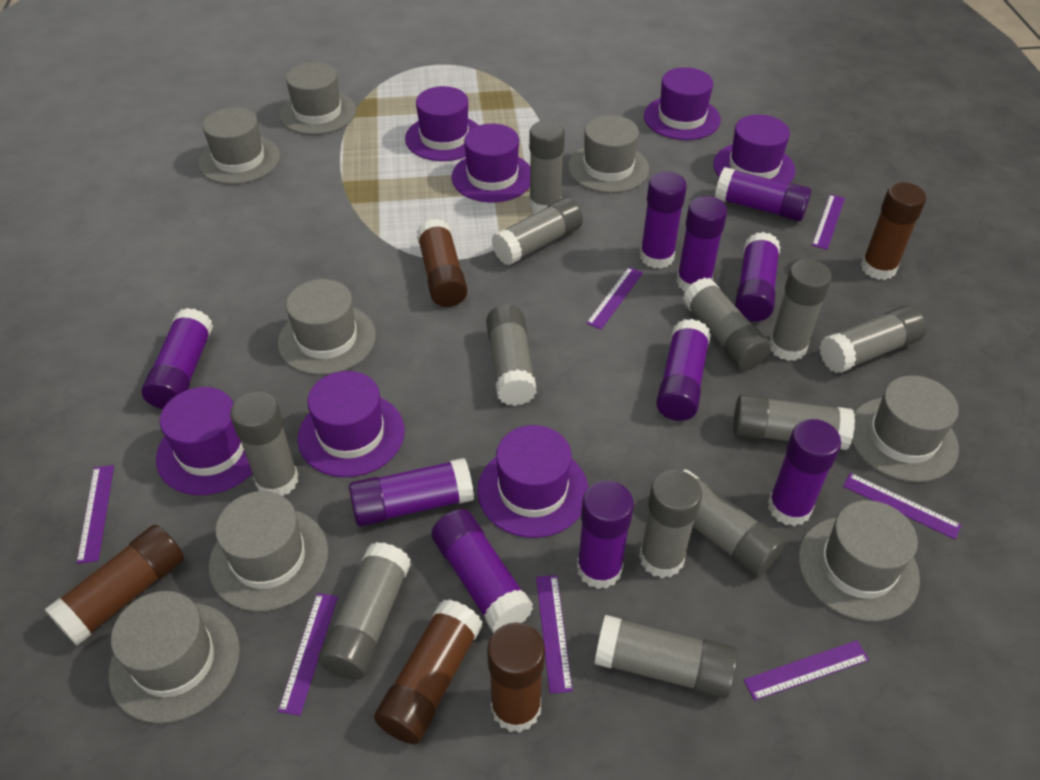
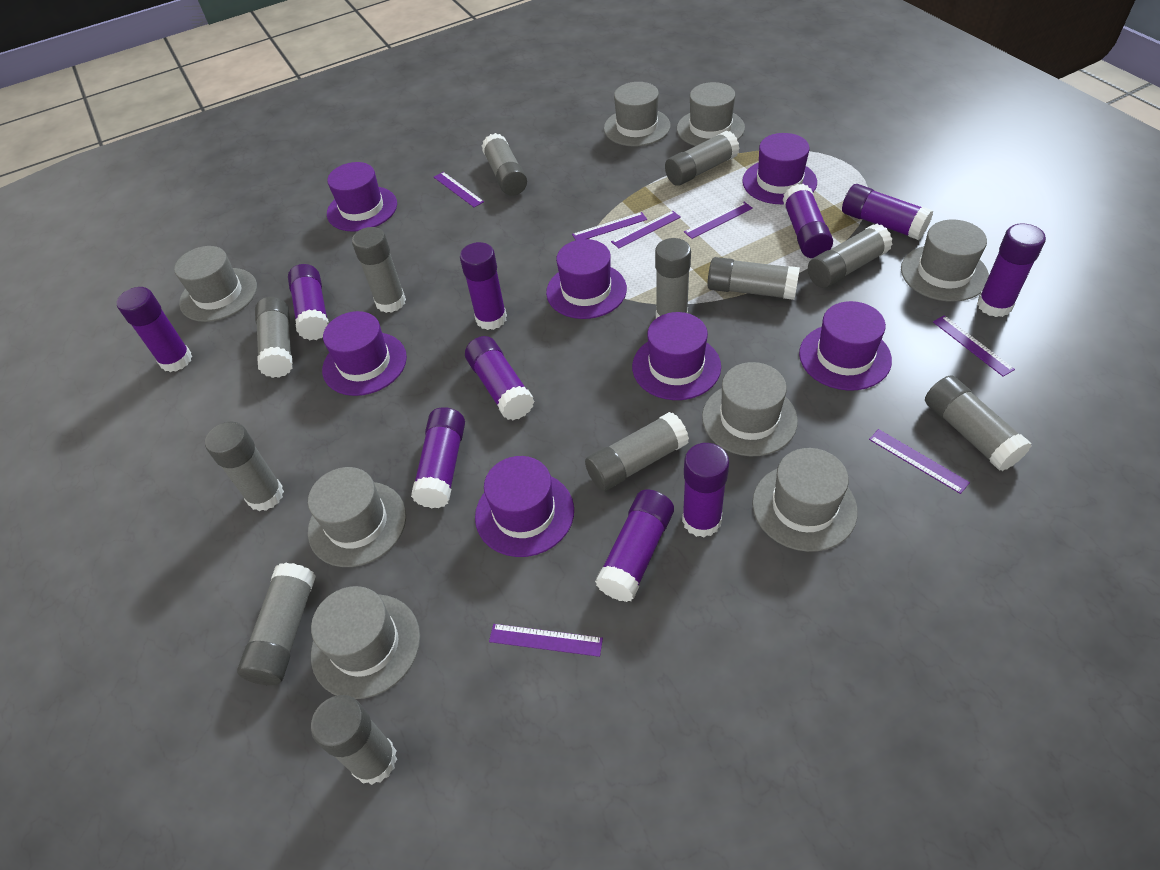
brown glue stick: 5 -> 0

